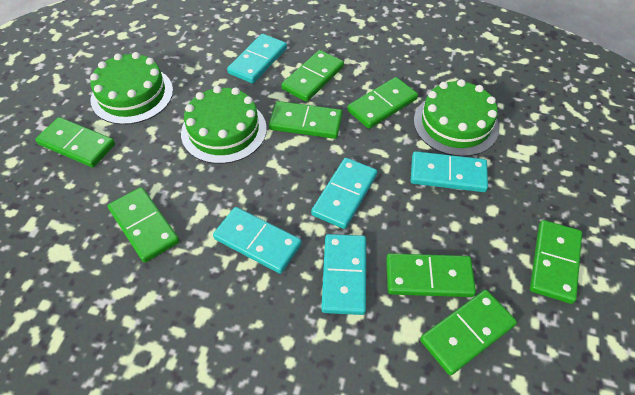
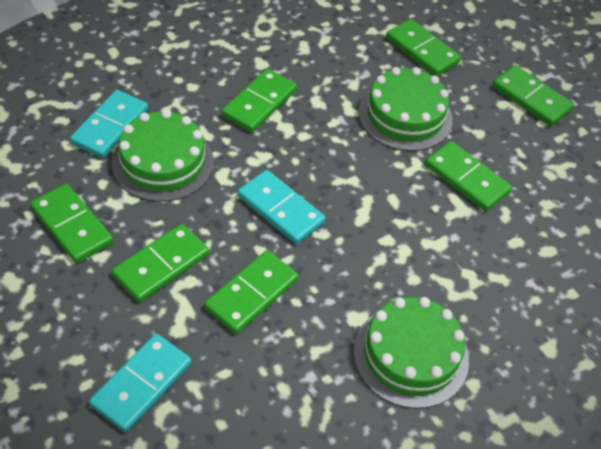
green domino: 8 -> 7
turquoise domino: 5 -> 3

